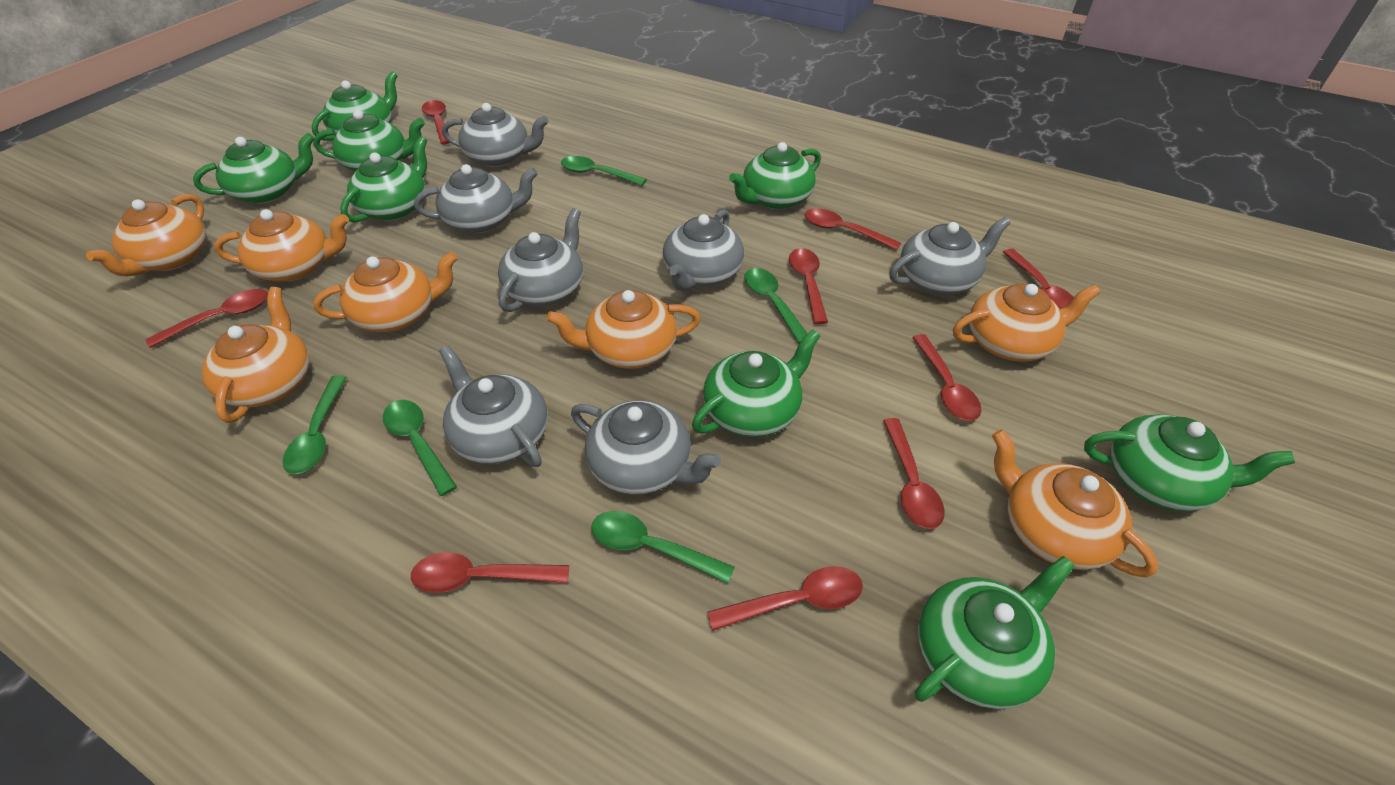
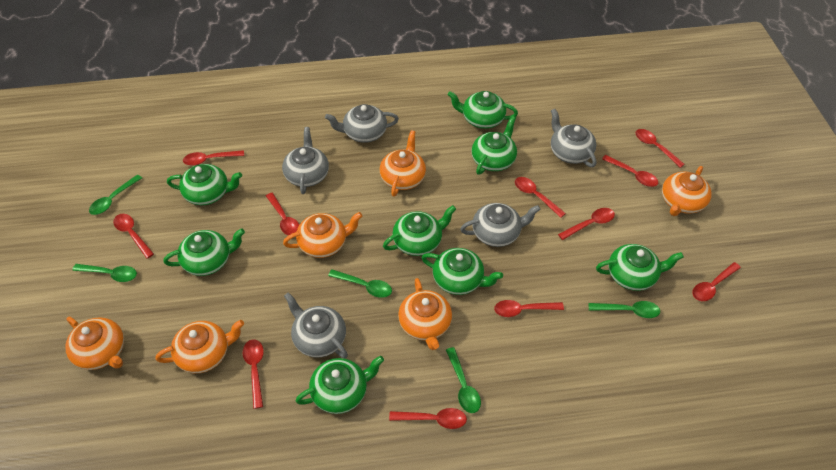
grey teapot: 7 -> 5
orange teapot: 7 -> 6
red spoon: 9 -> 11

